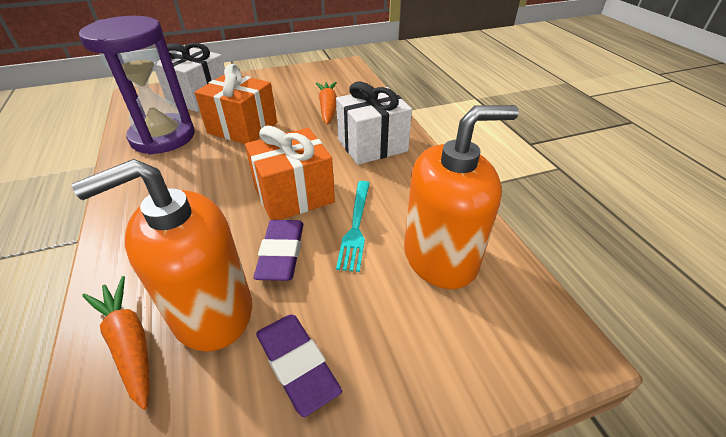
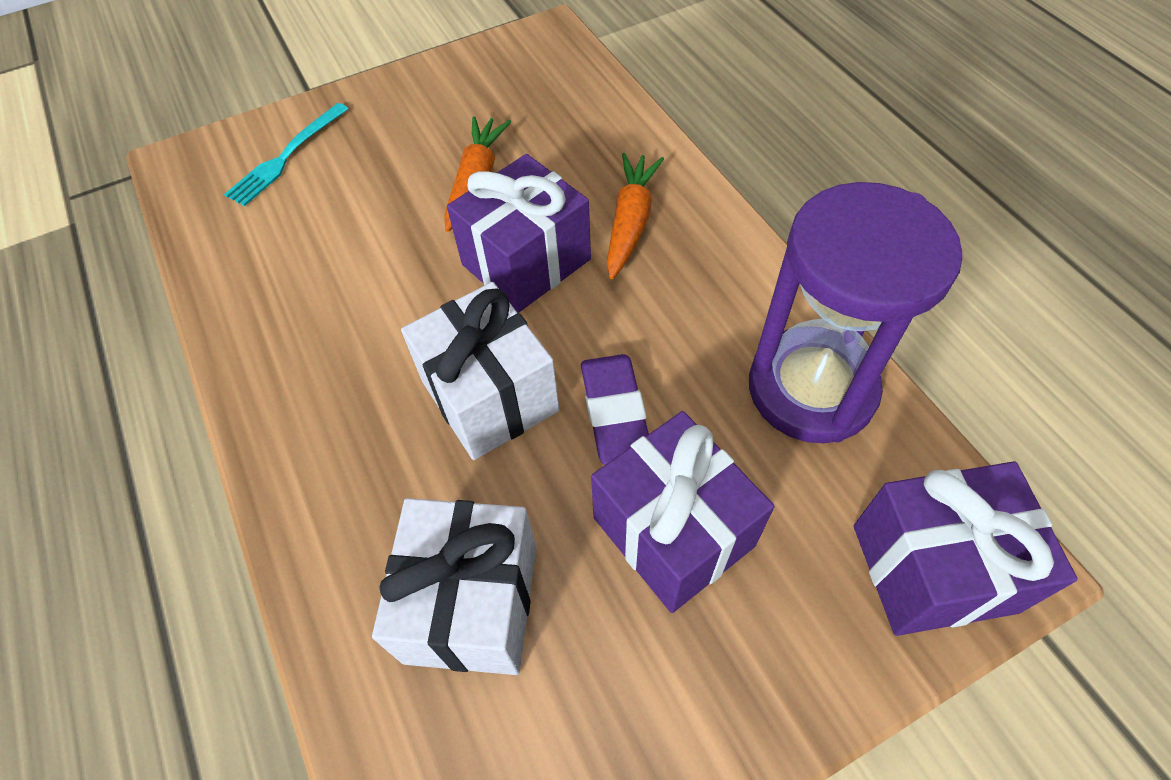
orange gift: 2 -> 0
orange soap dispenser: 2 -> 0
purple eraser: 2 -> 1
purple gift: 0 -> 3

